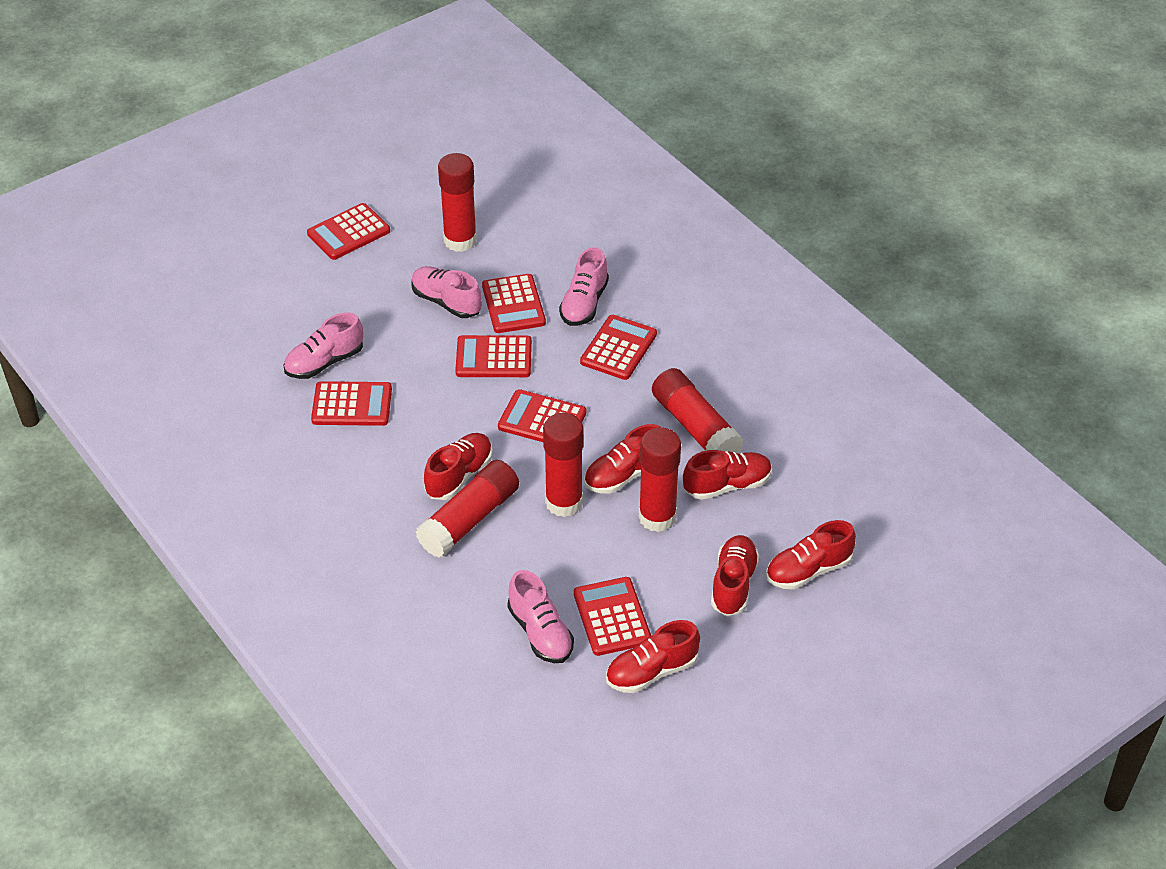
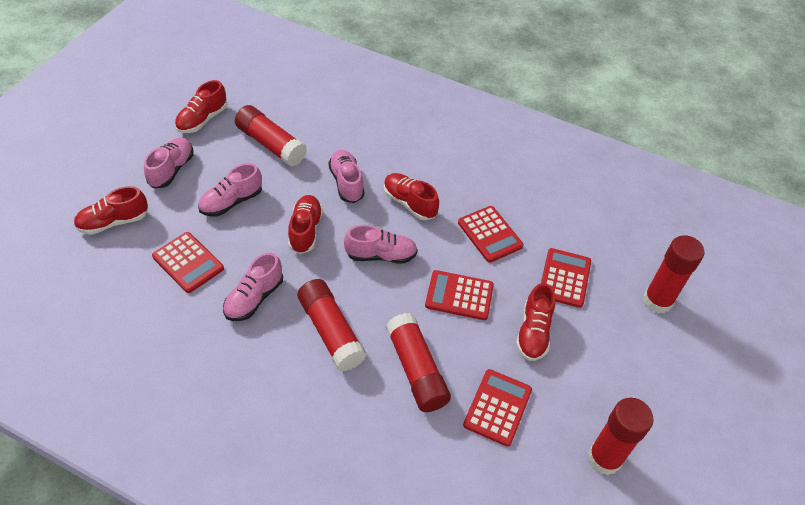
pink shoe: 4 -> 5
red calculator: 7 -> 5
red shoe: 6 -> 5

